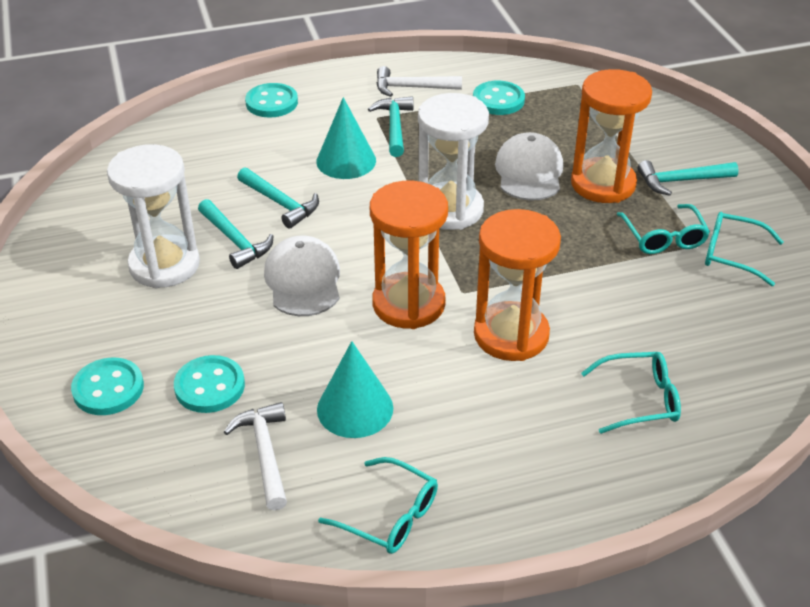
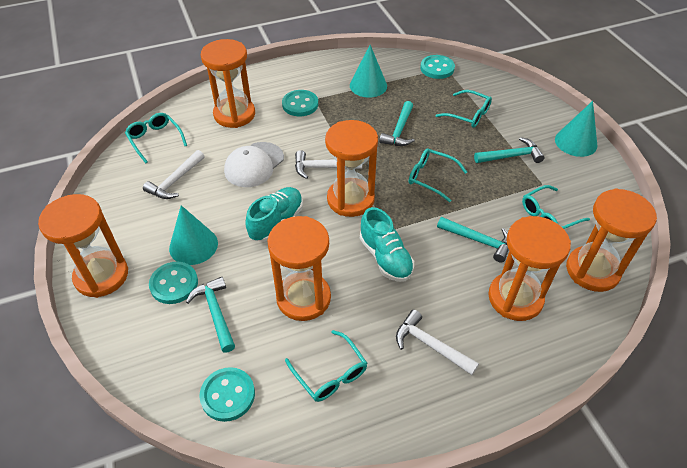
orange hourglass: 3 -> 6
turquoise cone: 2 -> 3
turquoise glasses: 4 -> 5
turquoise shoe: 0 -> 2
white cap: 2 -> 1
white hammer: 2 -> 3
white hourglass: 2 -> 0

